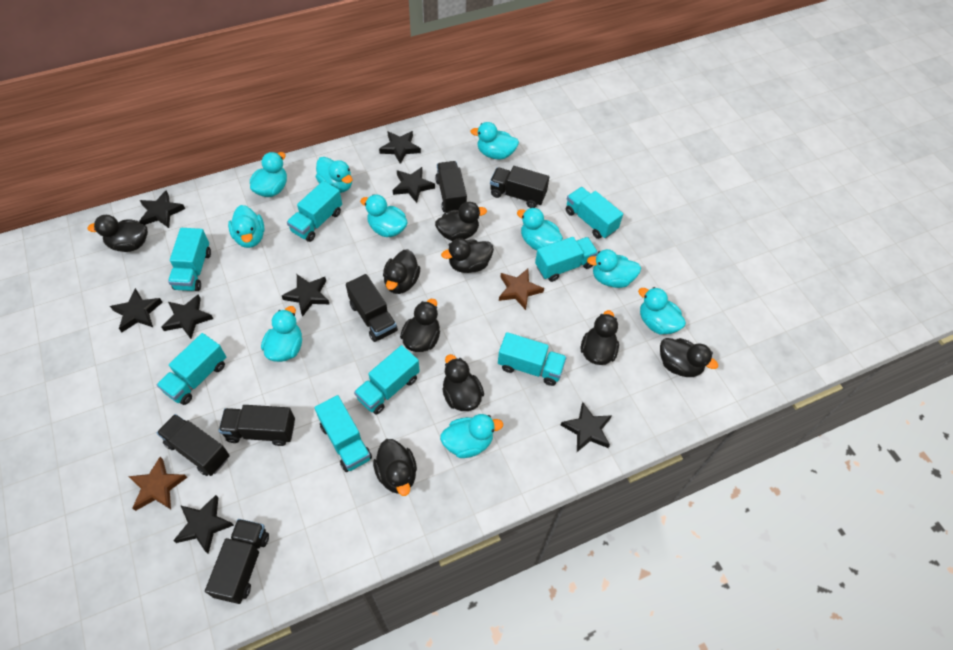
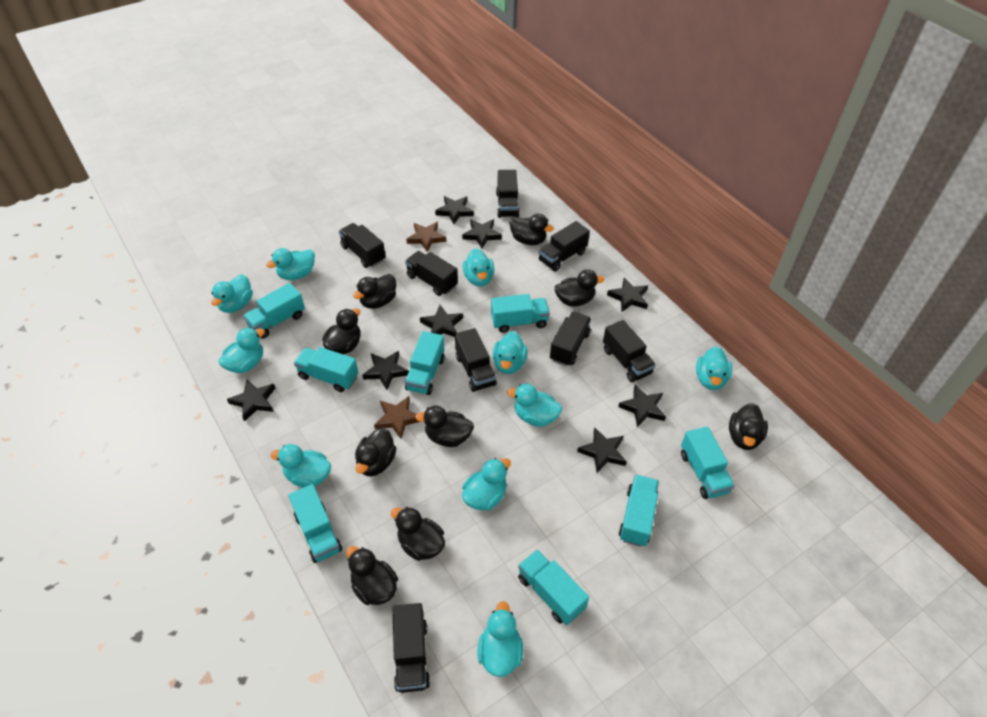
black truck: 6 -> 8

